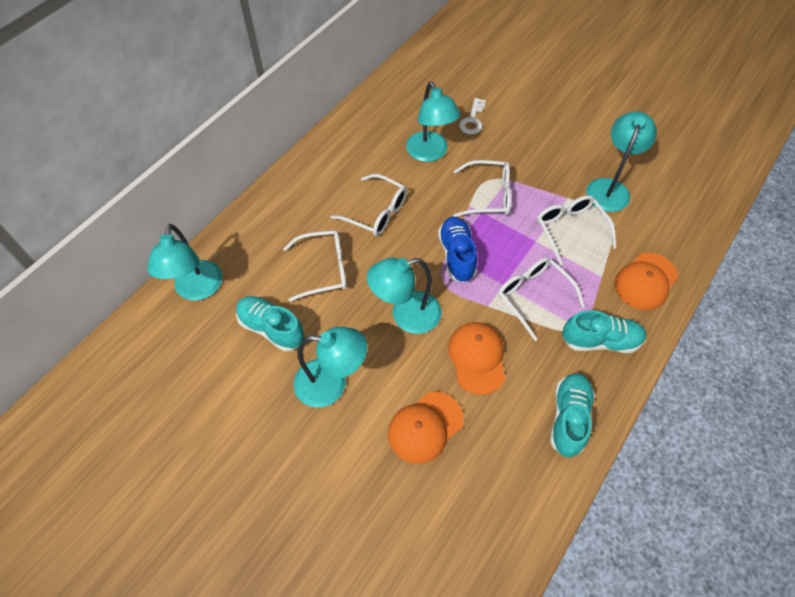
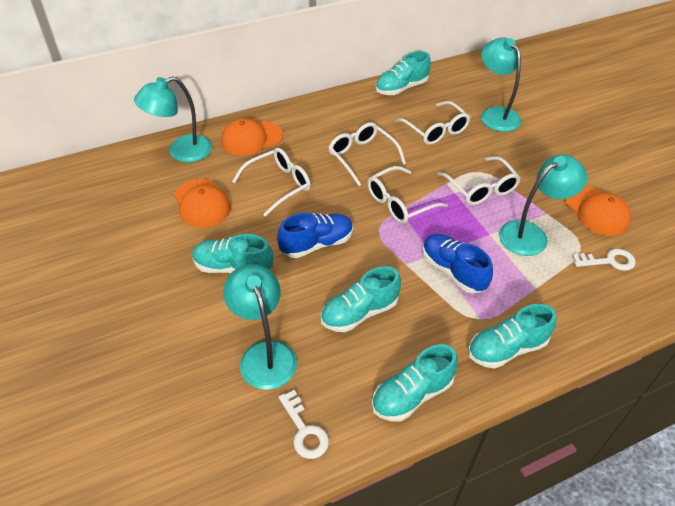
blue shoe: 1 -> 2
turquoise lamp: 5 -> 4
turquoise shoe: 3 -> 5
white key: 1 -> 2

